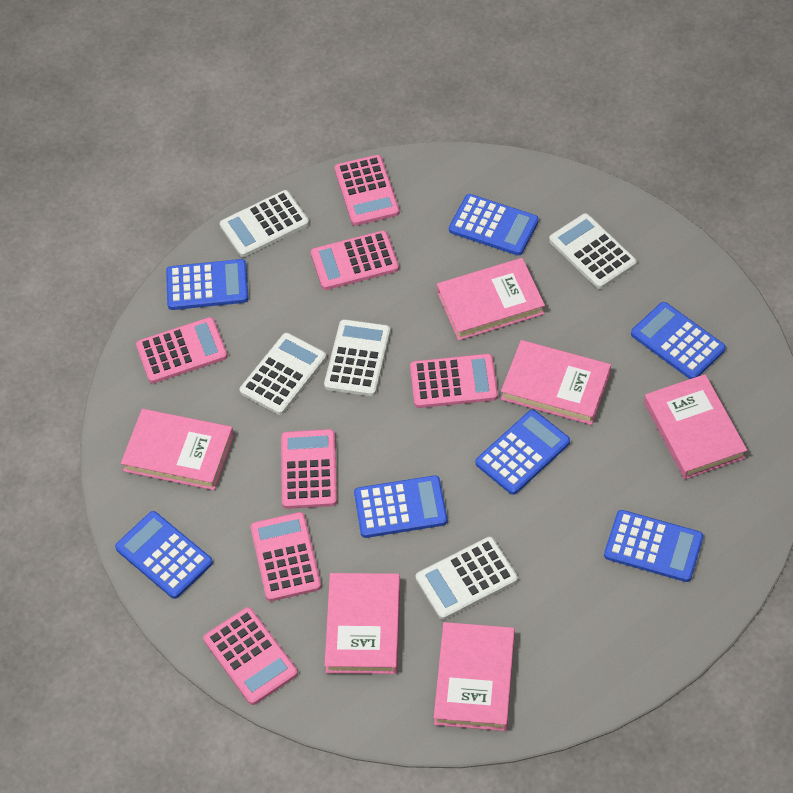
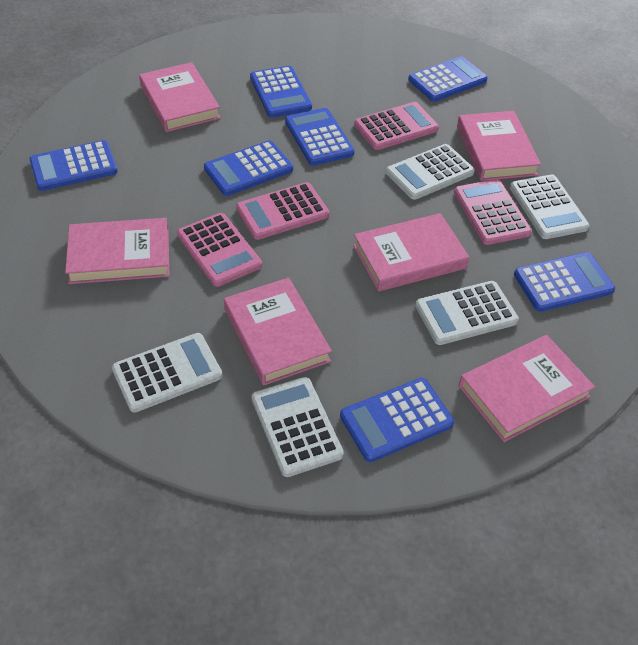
pink calculator: 7 -> 4

